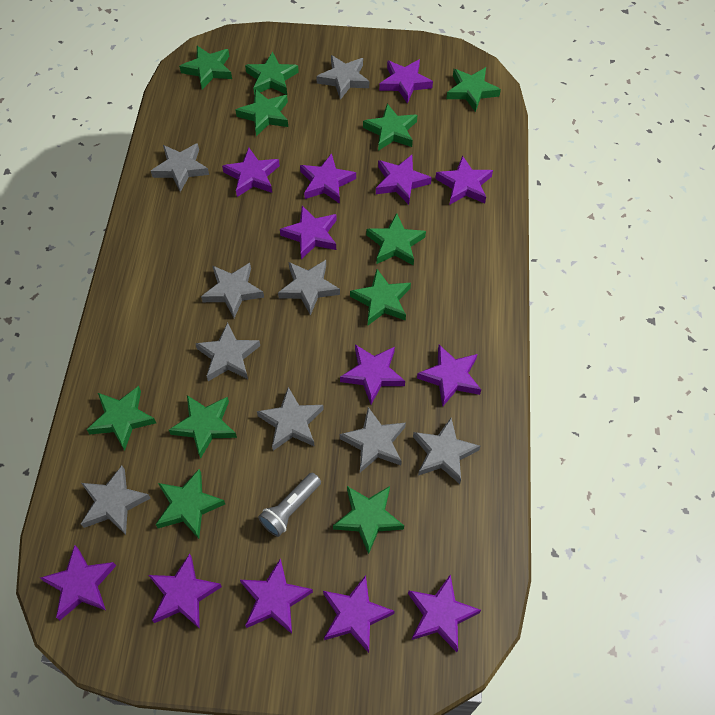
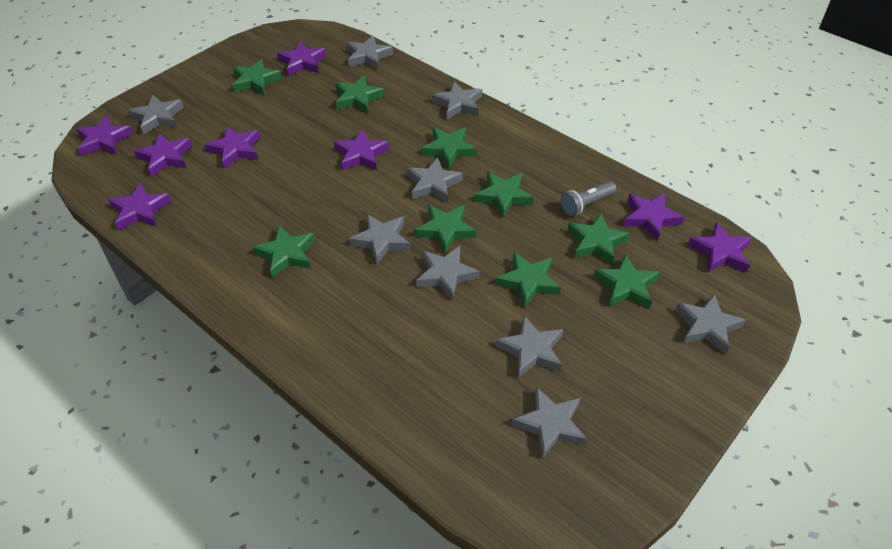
green star: 11 -> 9
purple star: 13 -> 8

